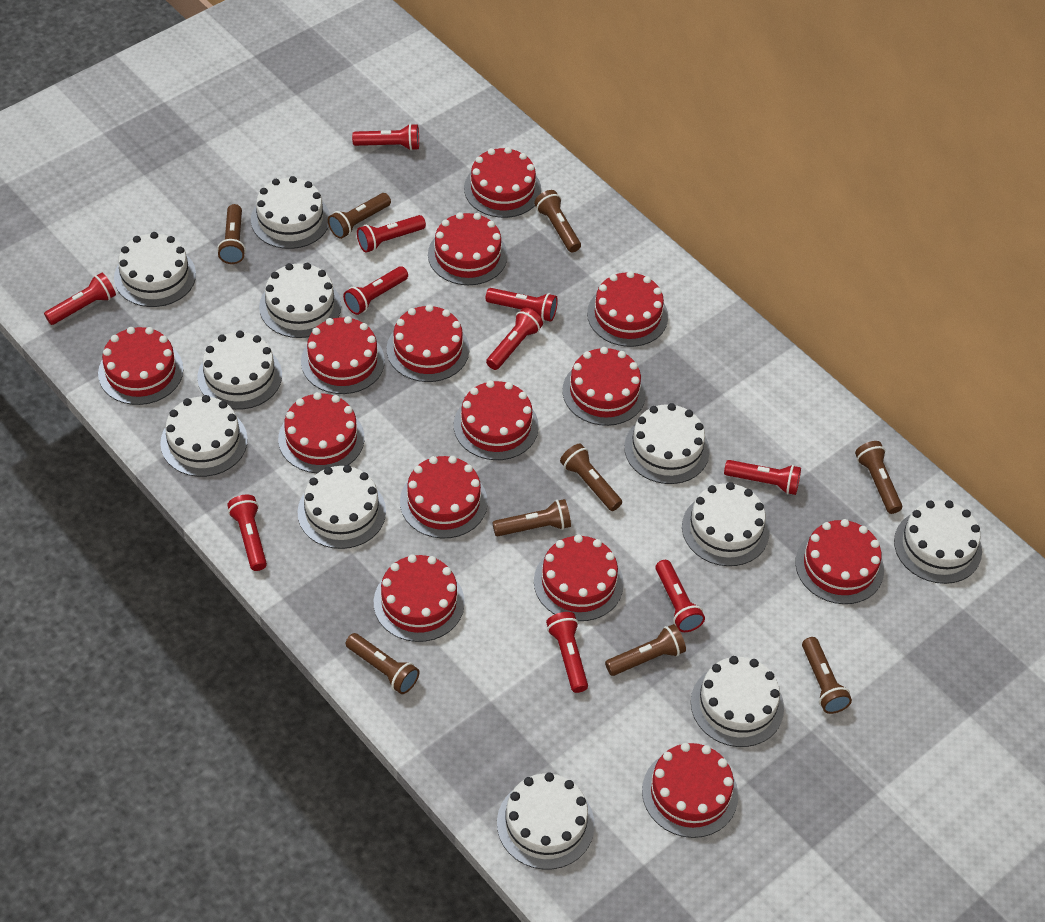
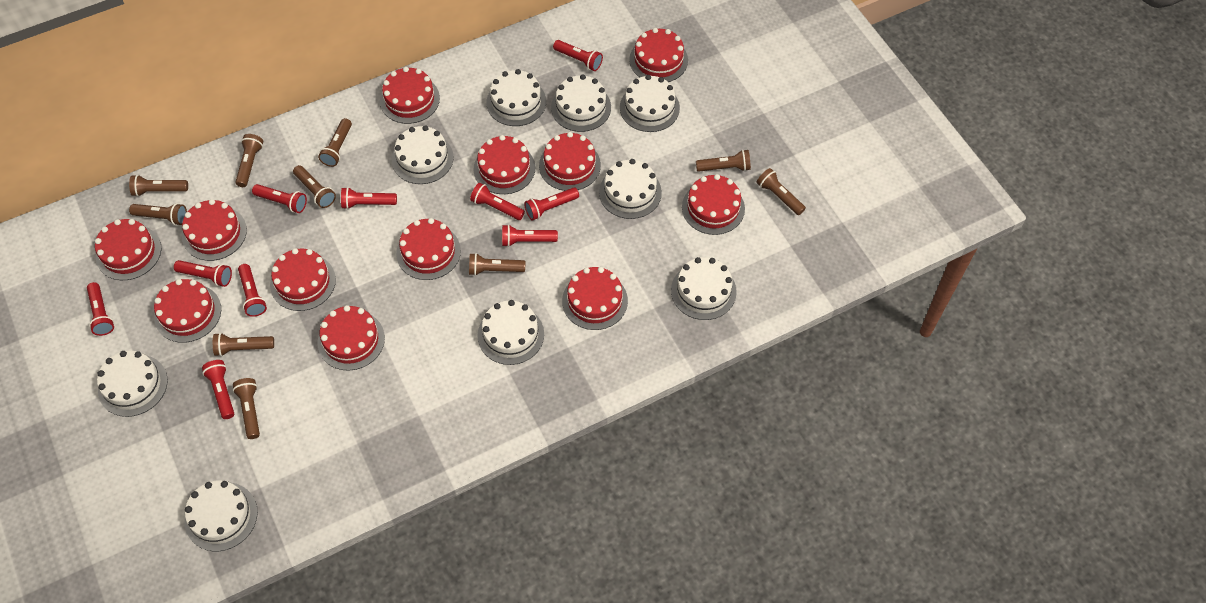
brown flashlight: 9 -> 10
red cake: 14 -> 12
white cake: 11 -> 9

